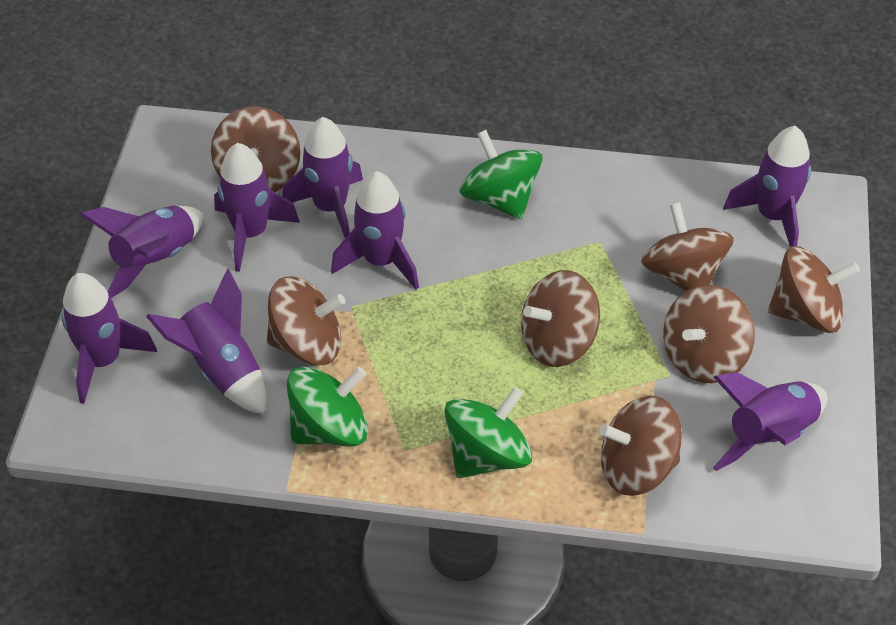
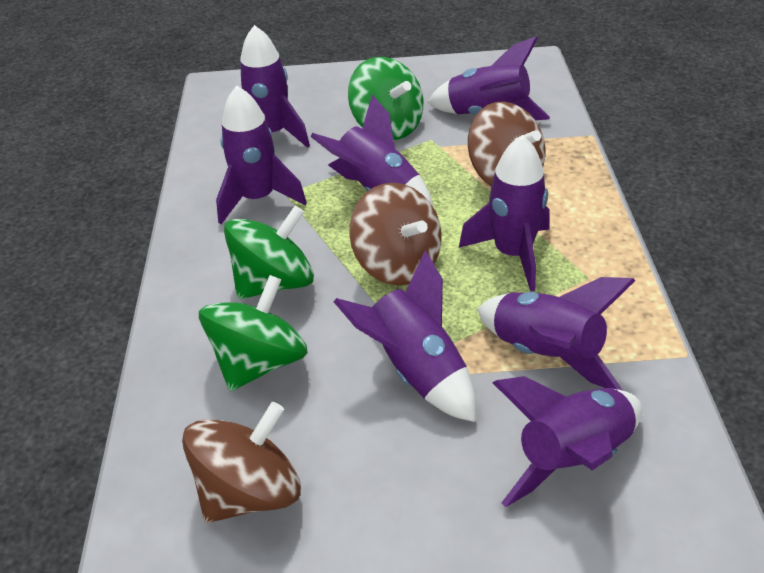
brown spinning top: 7 -> 3

